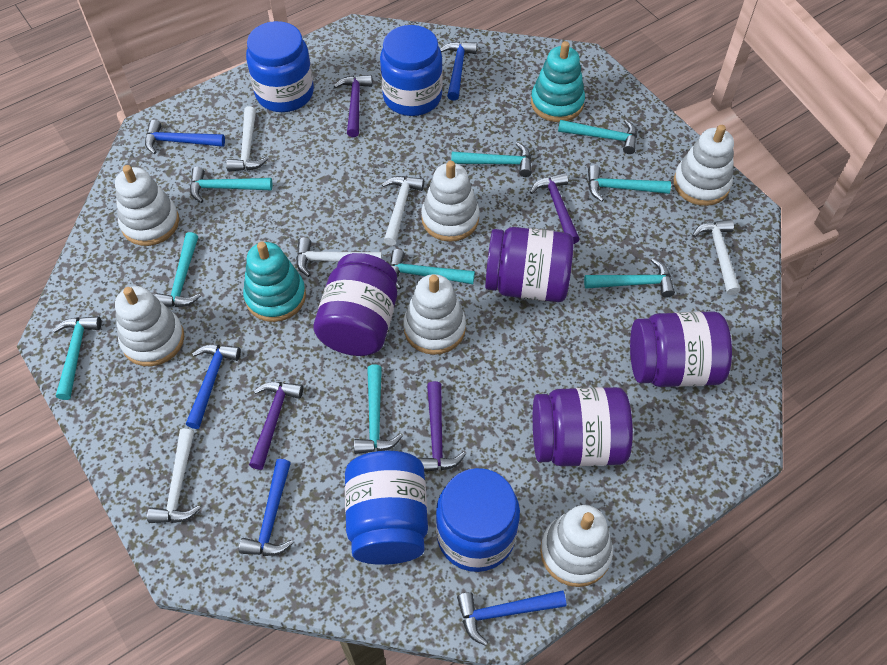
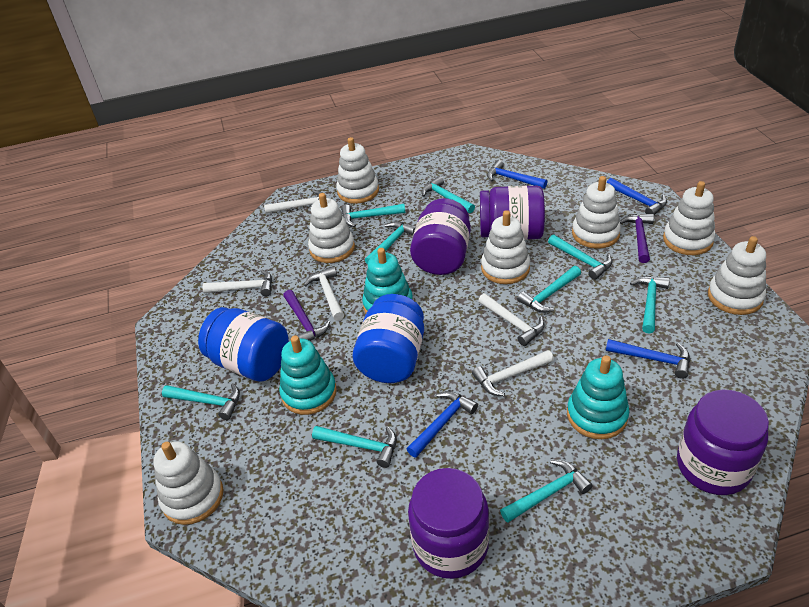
blue hammer: 5 -> 4
blue jar: 4 -> 2
purple hammer: 4 -> 2
turquoise stacking toy: 2 -> 3
white stacking toy: 6 -> 7

